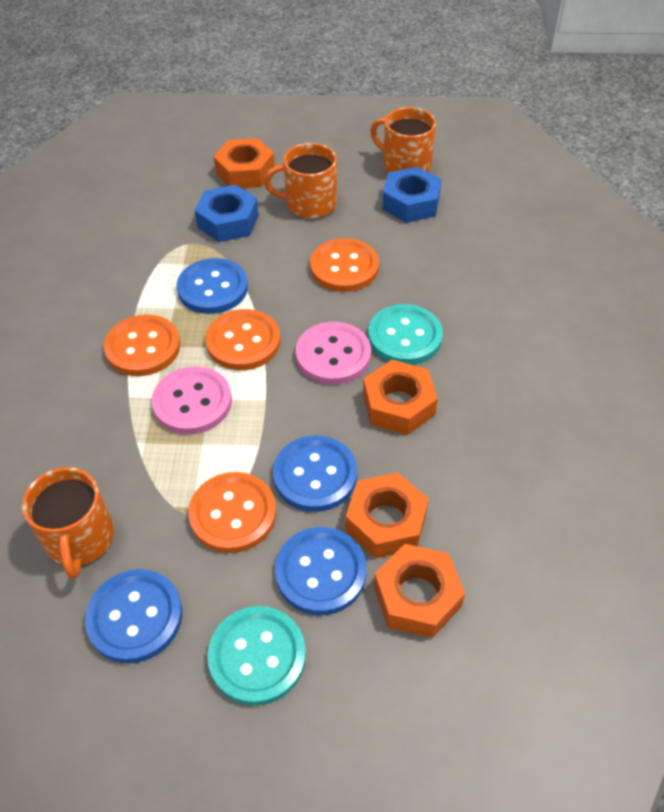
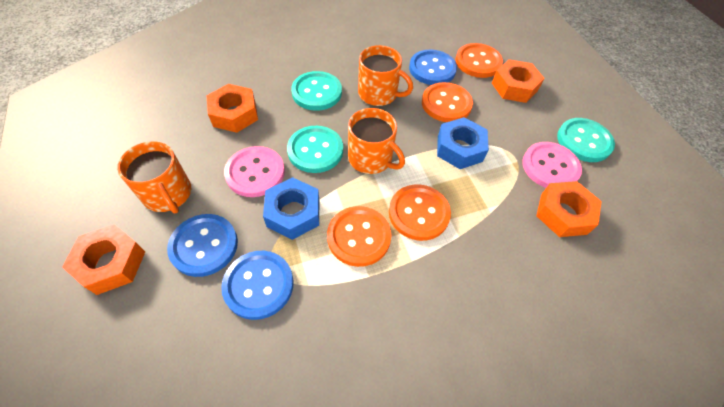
blue button: 4 -> 3
turquoise button: 2 -> 3

